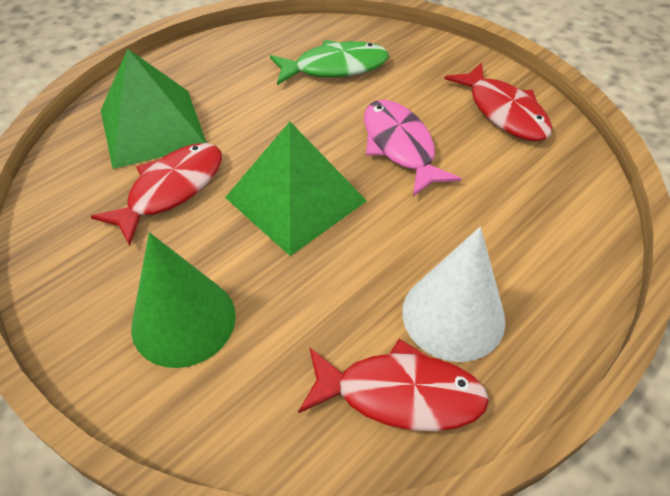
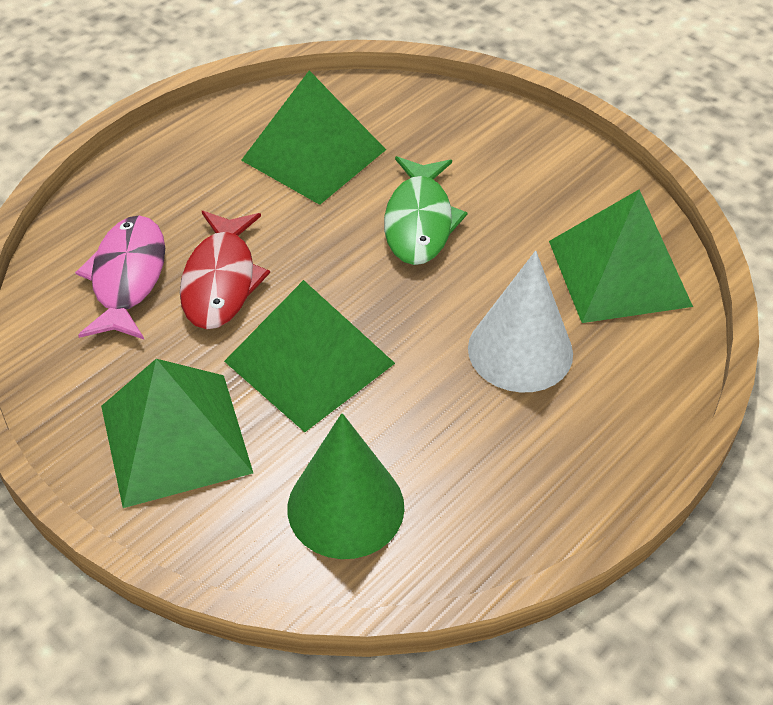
green pyramid: 2 -> 4
red fish: 3 -> 1

